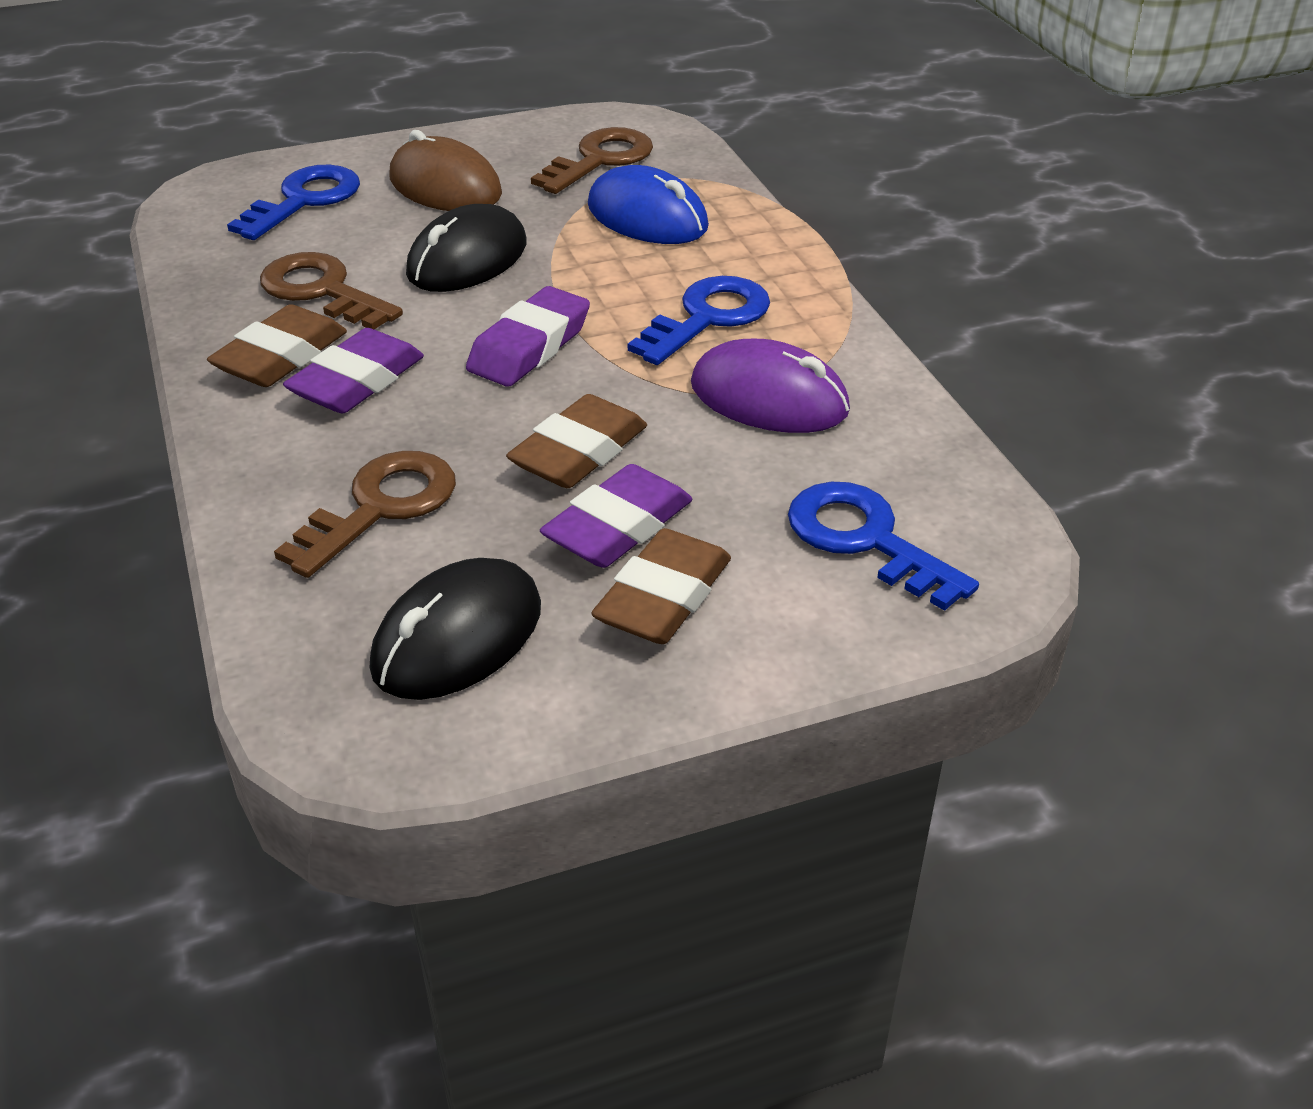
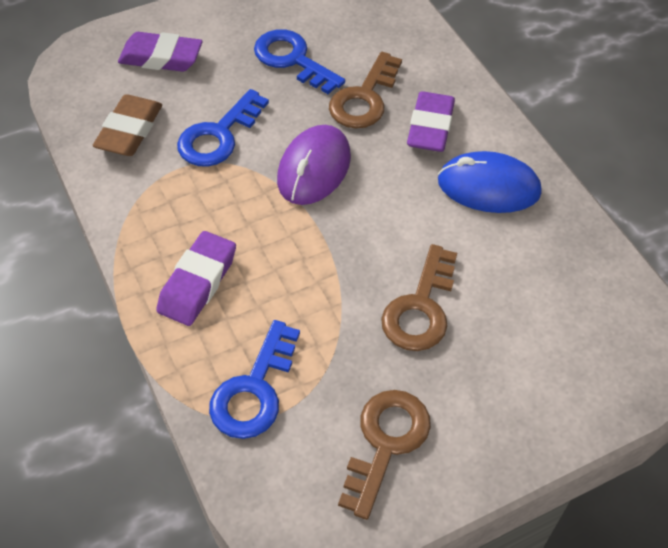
black mouse: 2 -> 0
brown eraser: 3 -> 1
brown mouse: 1 -> 0

